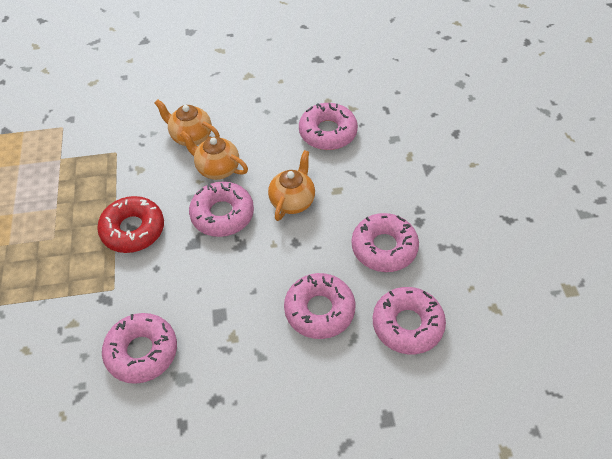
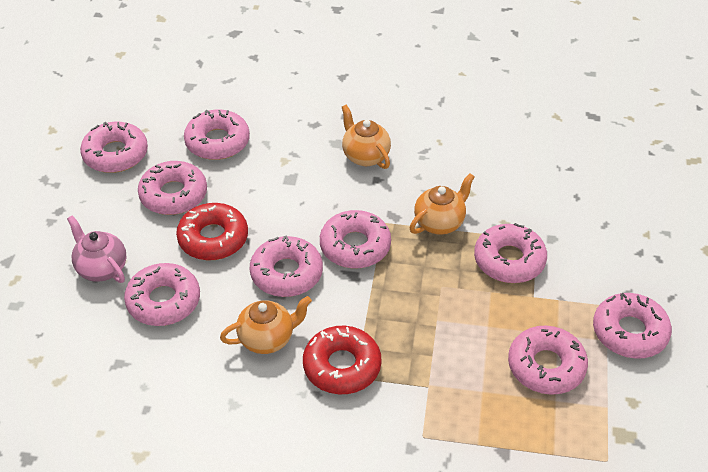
pink donut: 6 -> 9
pink teapot: 0 -> 1
red donut: 1 -> 2

